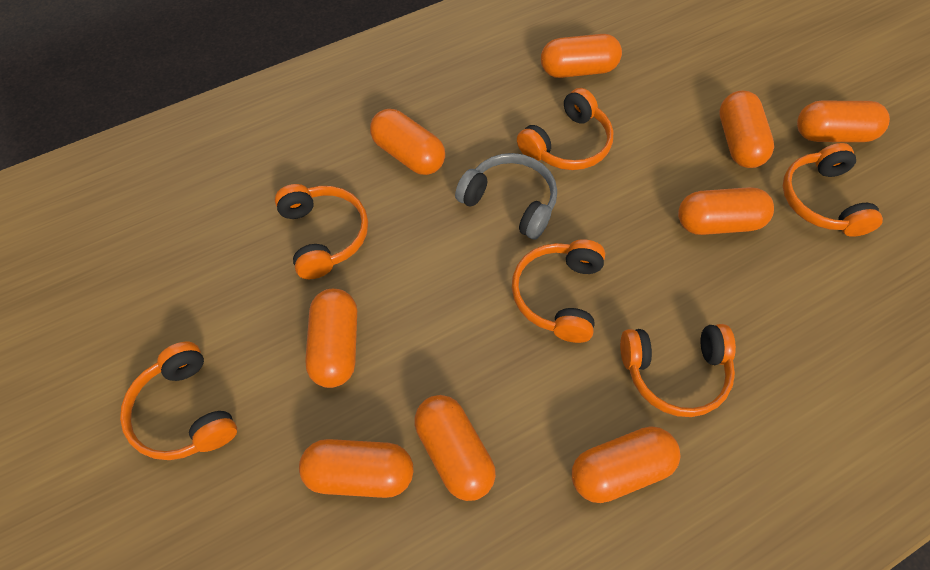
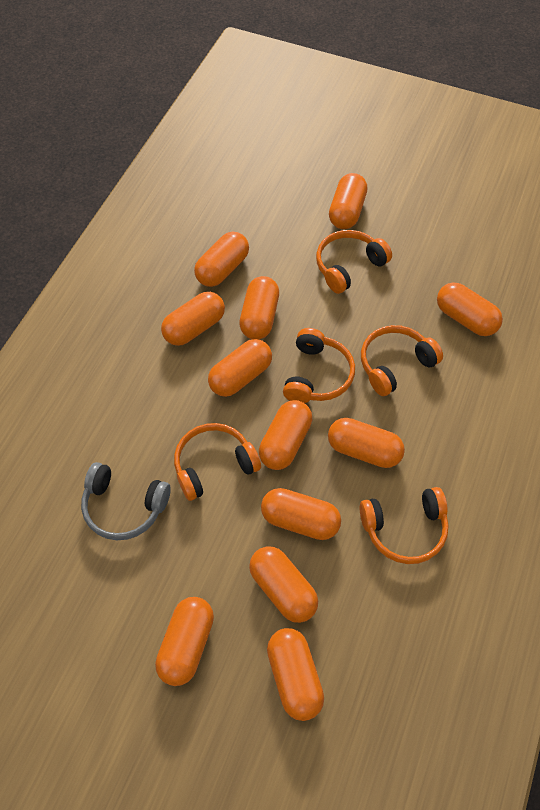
orange capsule: 9 -> 12
orange headphones: 6 -> 5

